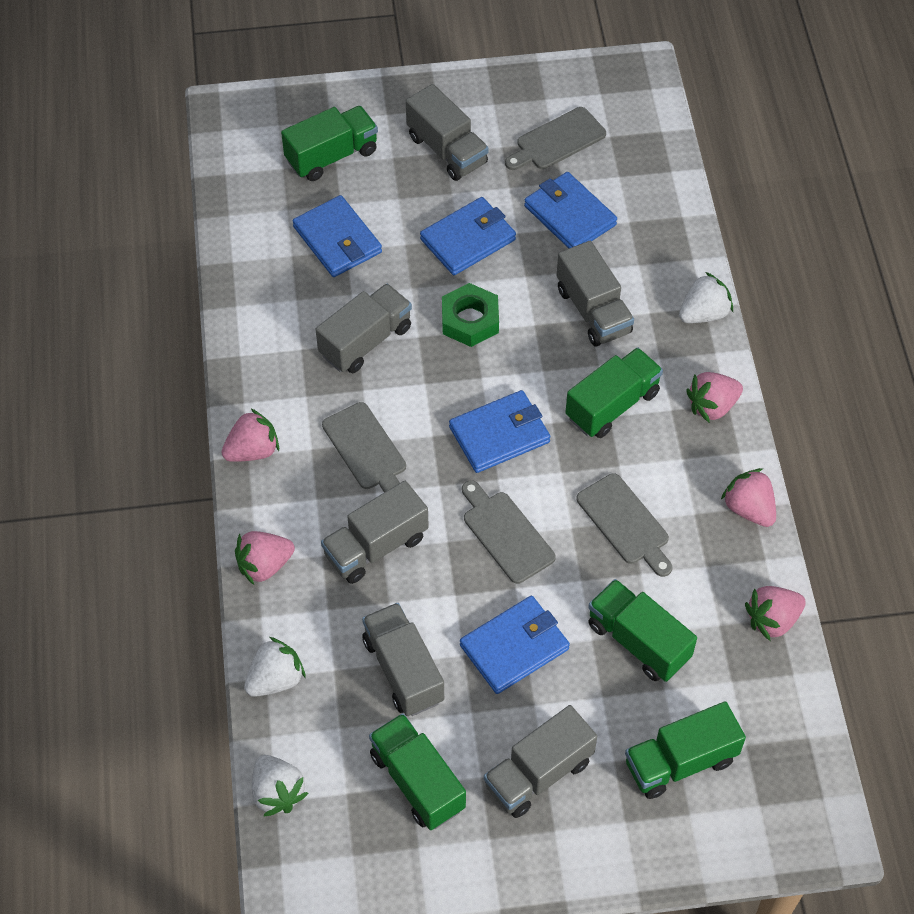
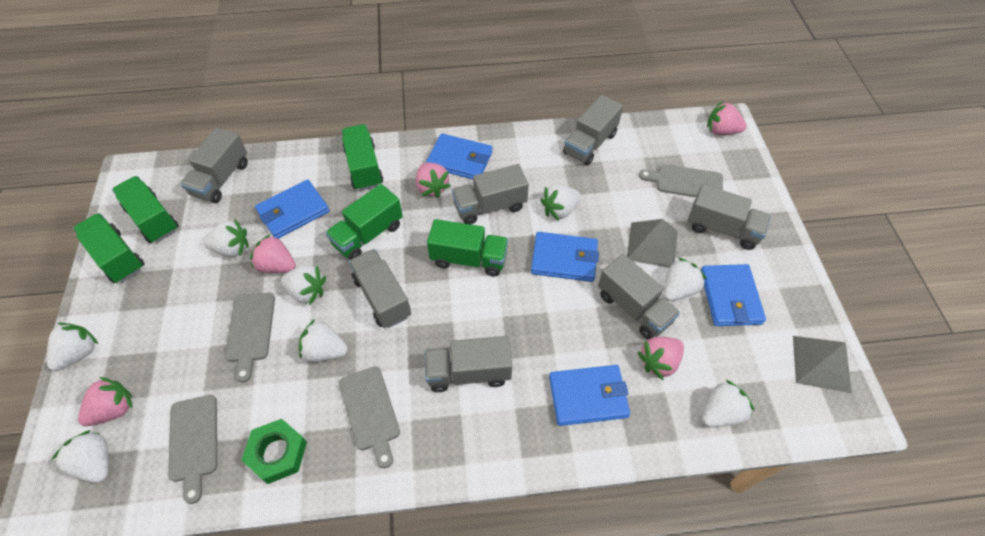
grey pyramid: 0 -> 2
grey truck: 6 -> 7
white strawberry: 3 -> 8

